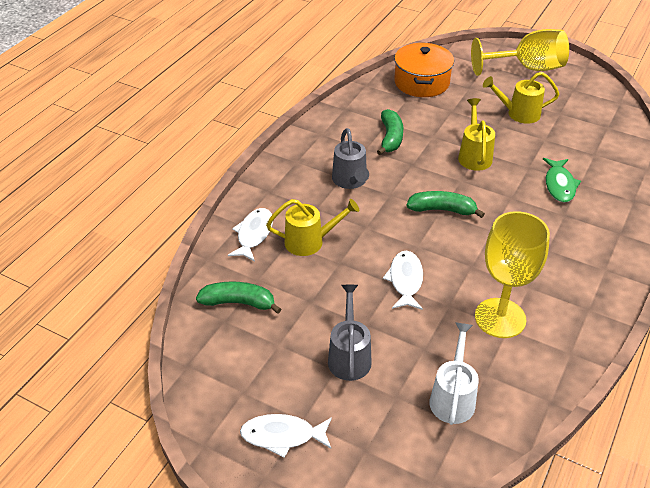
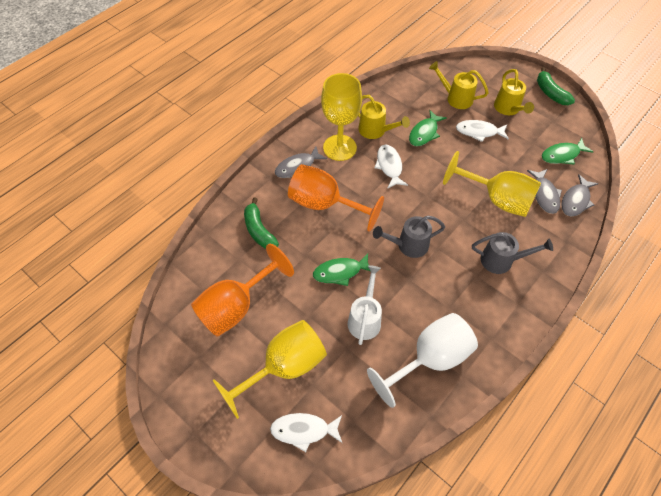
green banana: 3 -> 2
green fish: 1 -> 3
grey fish: 0 -> 3
orange goblet: 0 -> 2
orange pot: 1 -> 0
white goblet: 0 -> 1
yellow goblet: 2 -> 3

